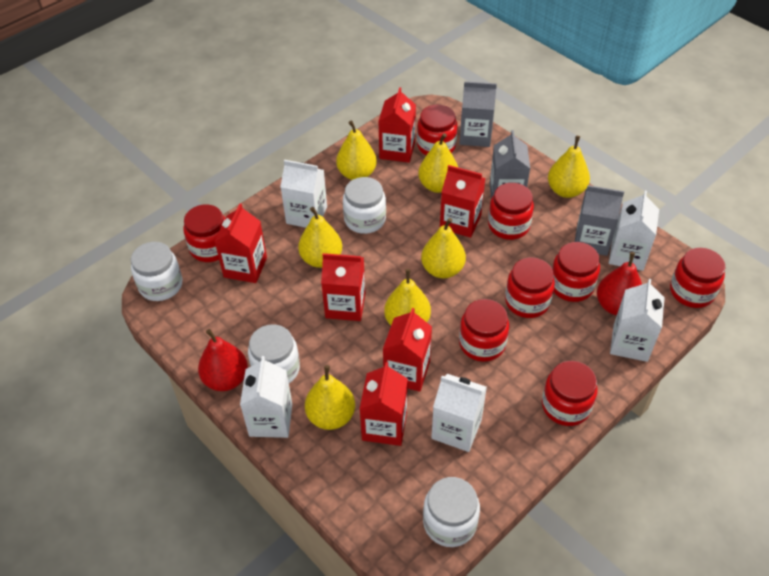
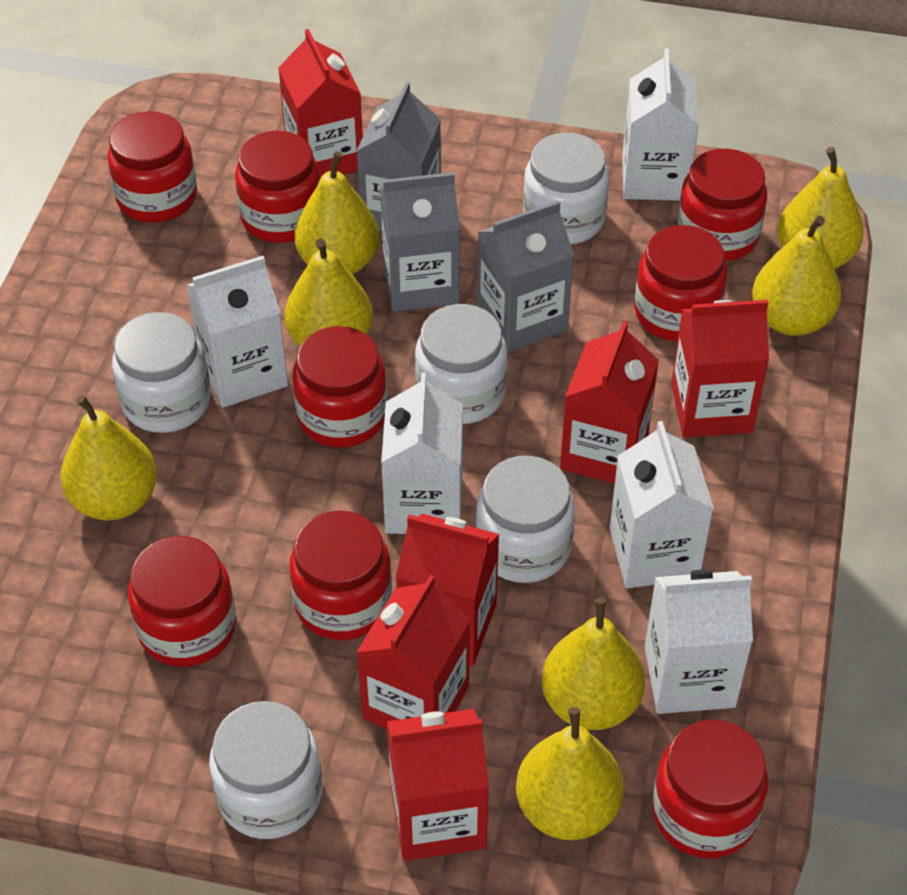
red pear: 2 -> 0
white jar: 4 -> 5

